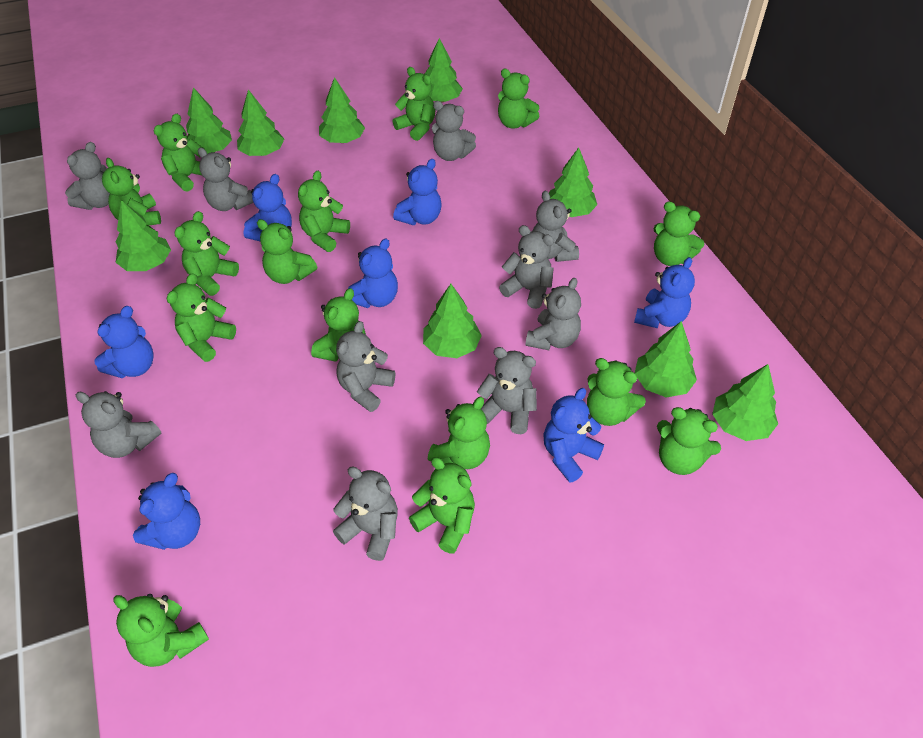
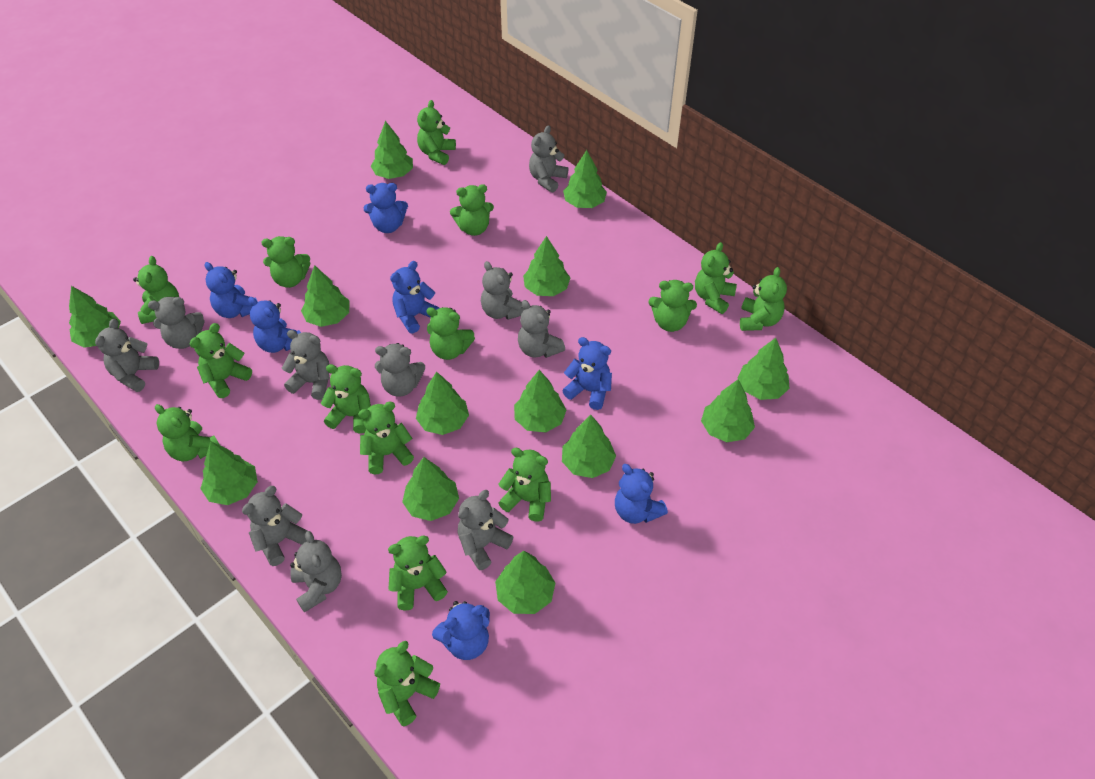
green tree: 9 -> 13

